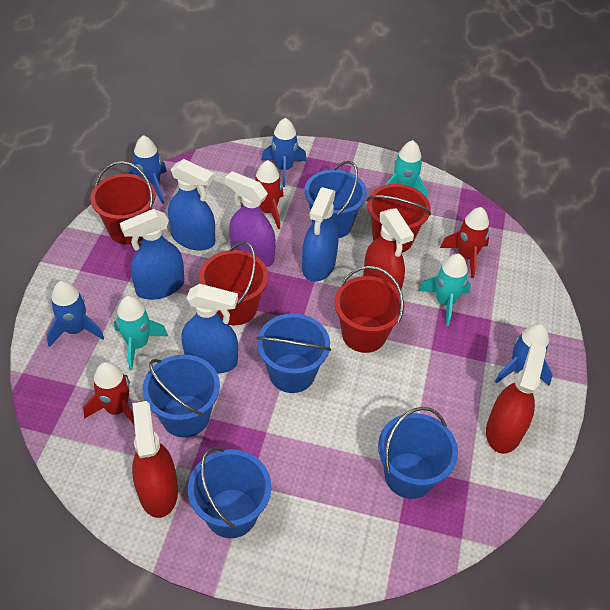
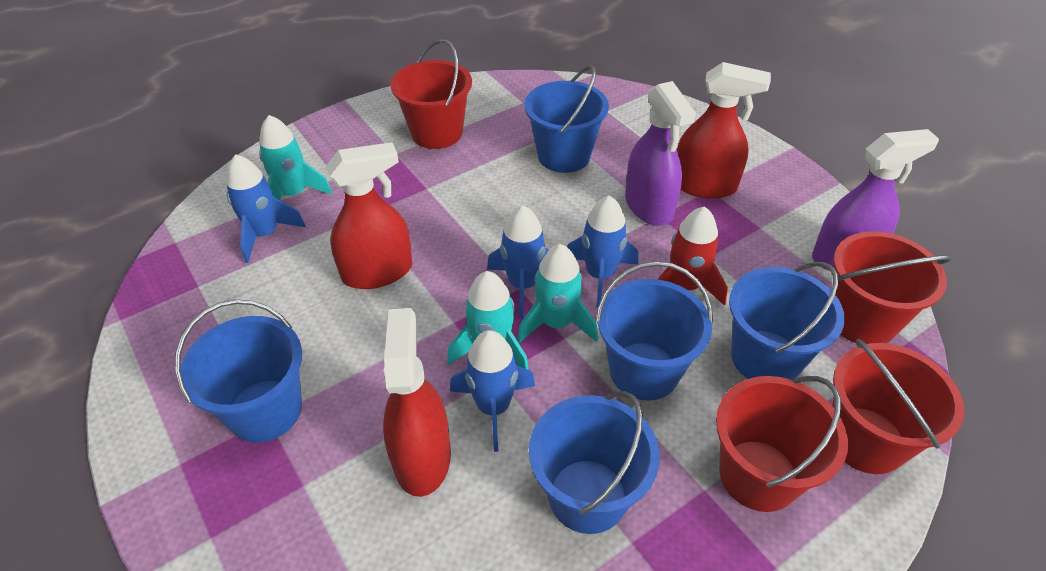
blue spray bottle: 4 -> 0
purple spray bottle: 1 -> 2
red rocket: 3 -> 1

